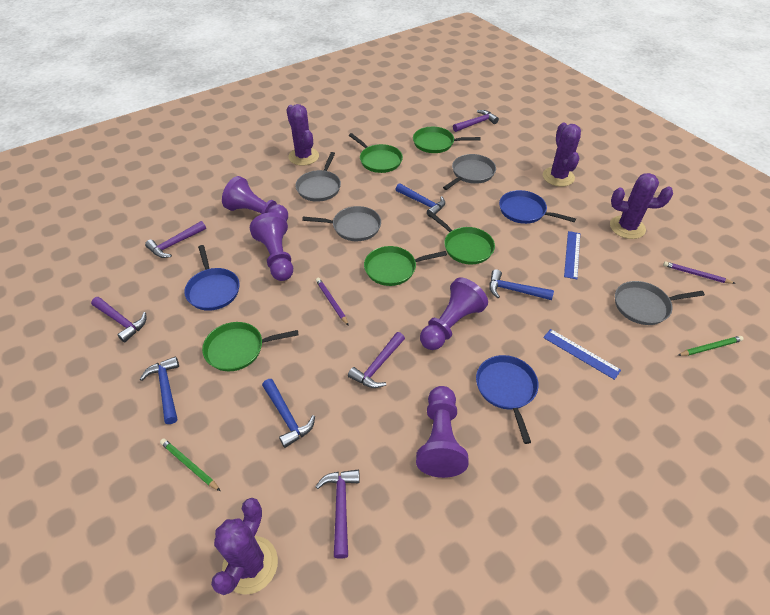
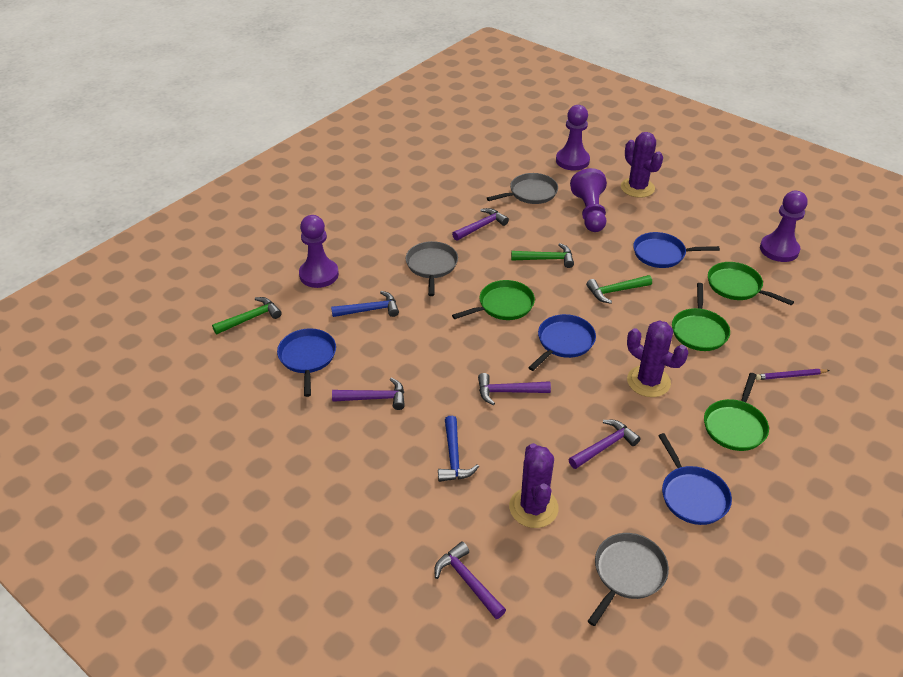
blue hammer: 4 -> 2
blue pan: 3 -> 4
blue ruler: 2 -> 0
green hammer: 0 -> 3
green pan: 5 -> 4
green pencil: 2 -> 0
grey pan: 4 -> 3
purple cactus: 4 -> 3
purple pencil: 2 -> 1

